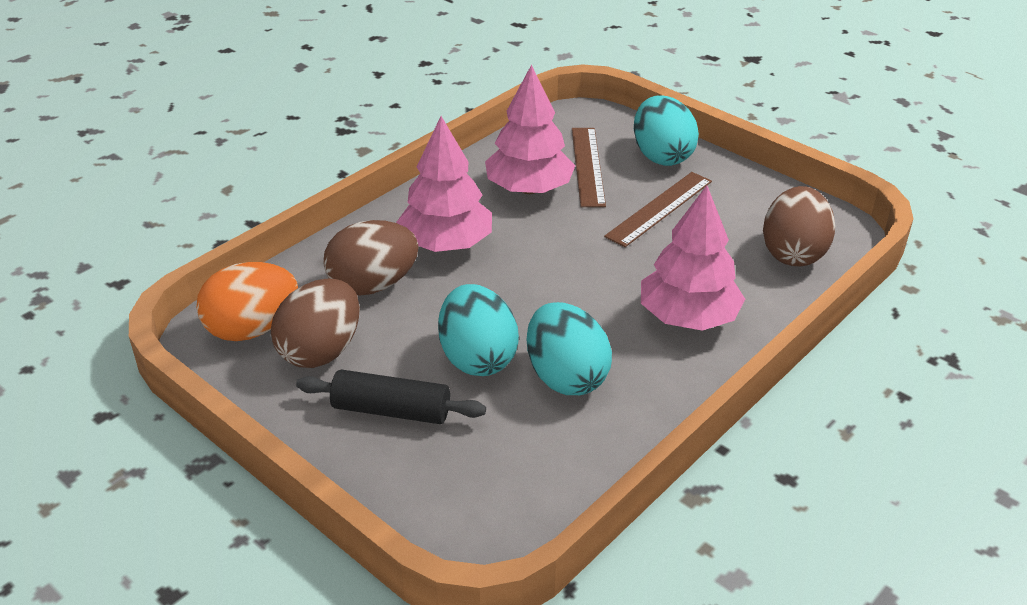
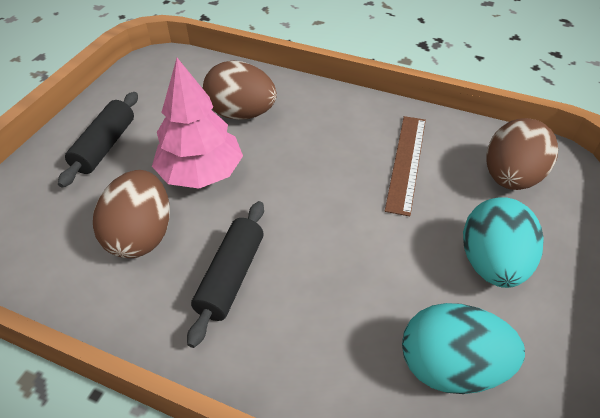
black rolling pin: 1 -> 2
brown ruler: 2 -> 1
orange egg: 1 -> 0
pink tree: 3 -> 1
turquoise egg: 3 -> 2

